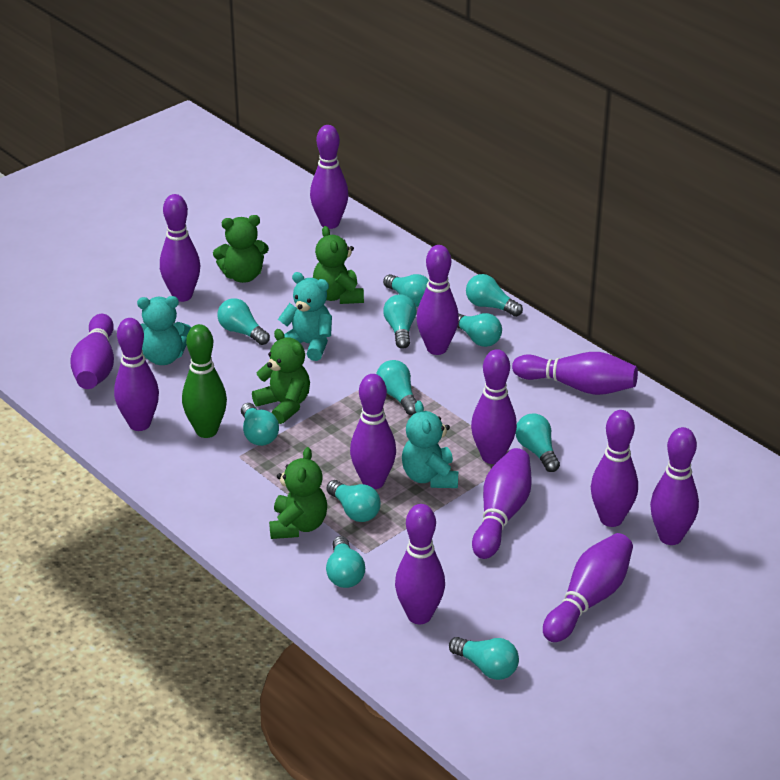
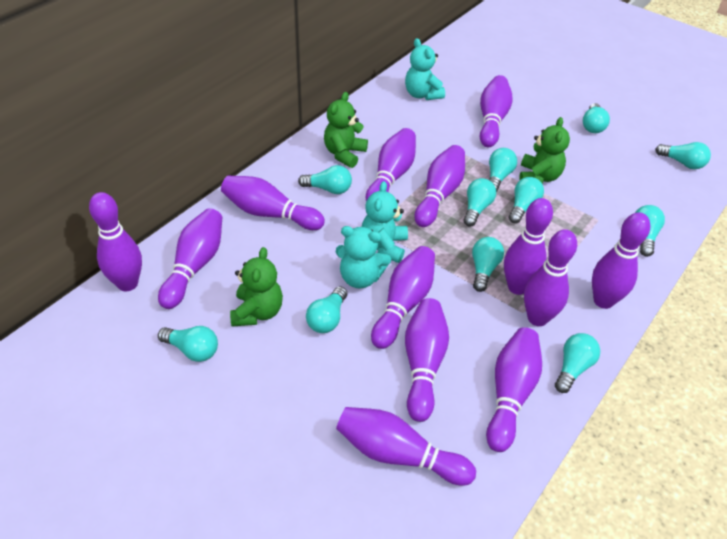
green bowling pin: 1 -> 0
green teddy bear: 4 -> 3

